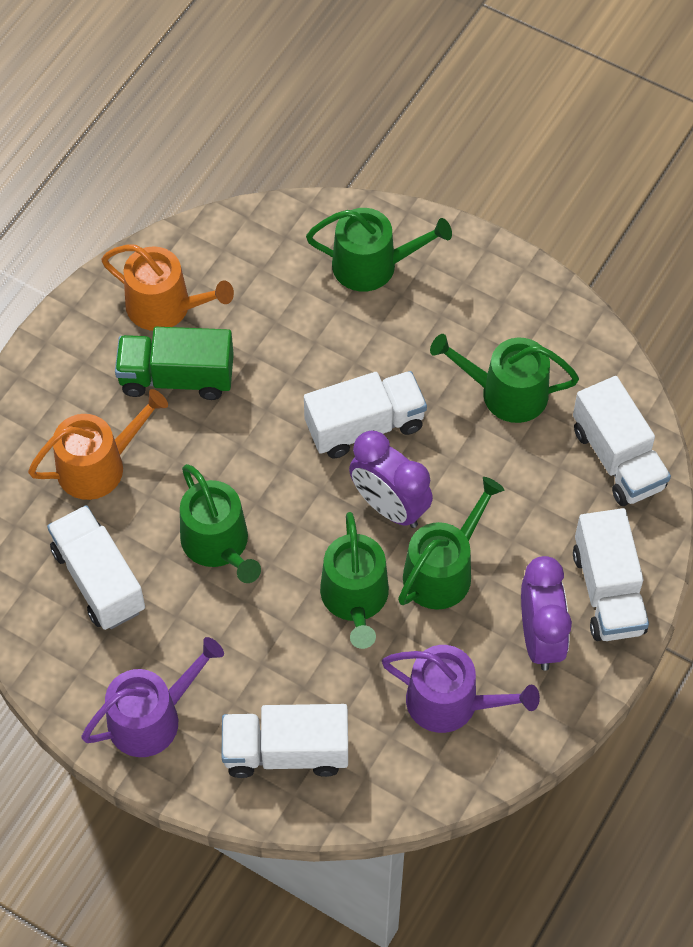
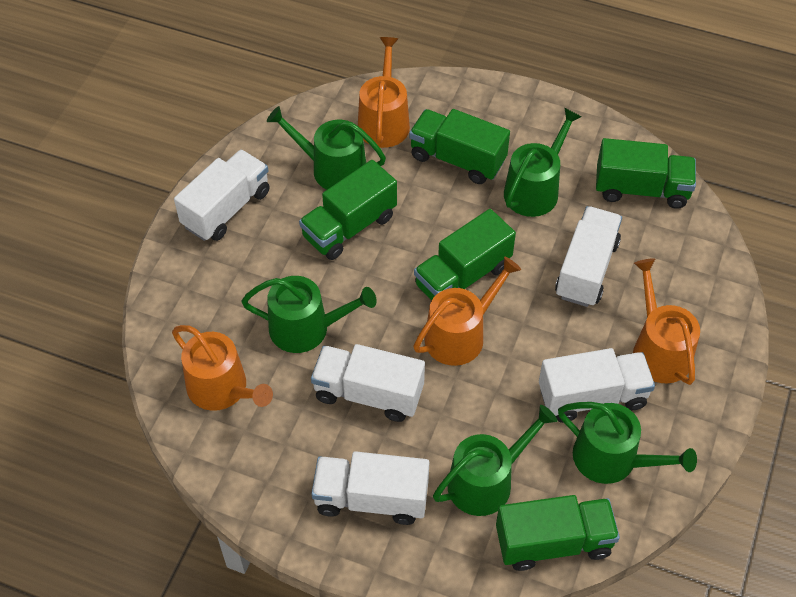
green truck: 1 -> 5
orange watering can: 2 -> 4
purple clock: 2 -> 0
purple watering can: 2 -> 0

